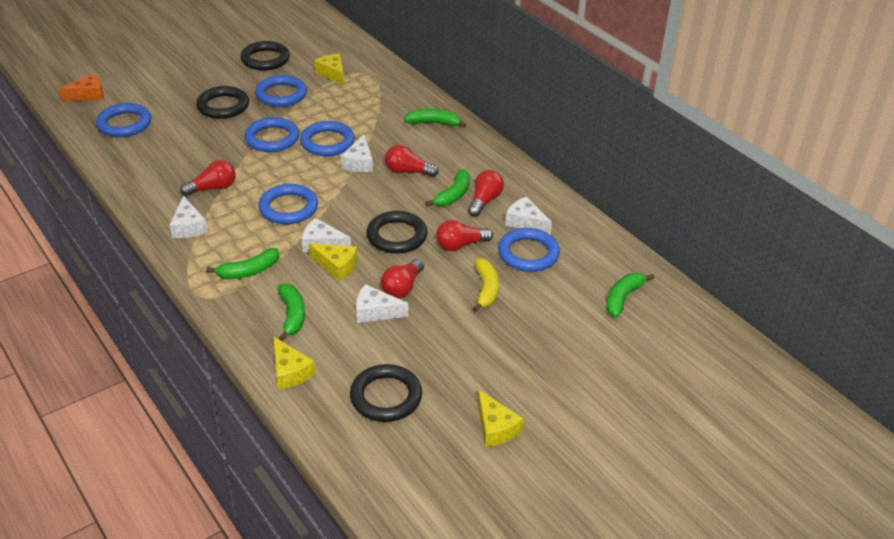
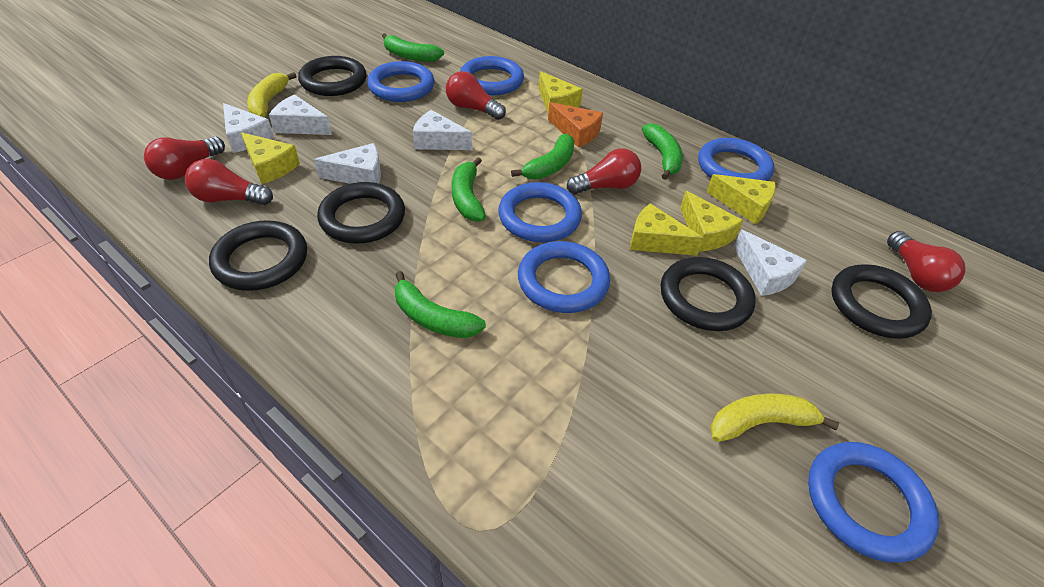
black ring: 4 -> 5
yellow banana: 1 -> 2
yellow cheese: 4 -> 5

